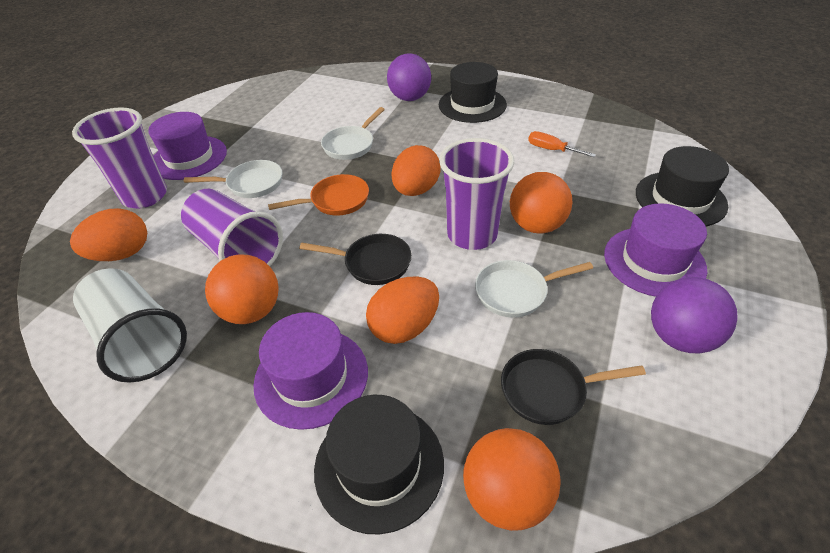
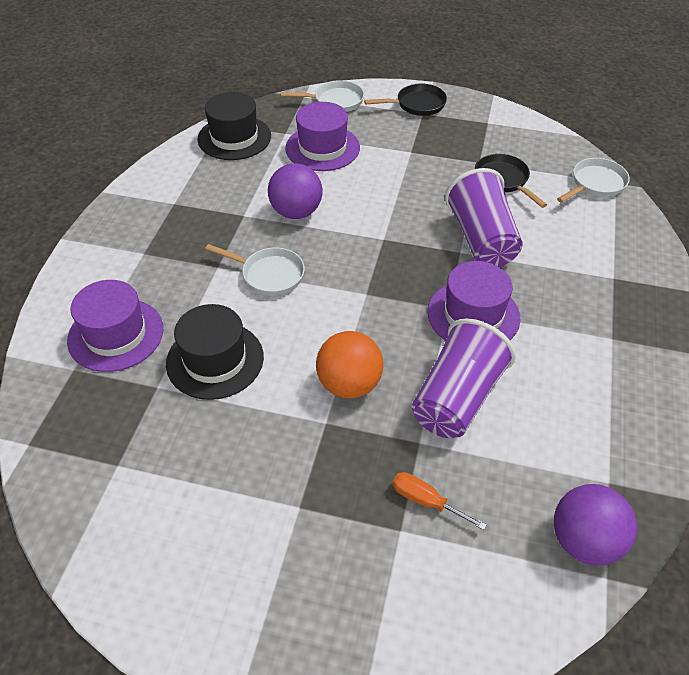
black hat: 3 -> 2
orange ball: 3 -> 1
orange egg: 3 -> 0
orange pan: 1 -> 0
purple cup: 3 -> 2
white cup: 1 -> 0

